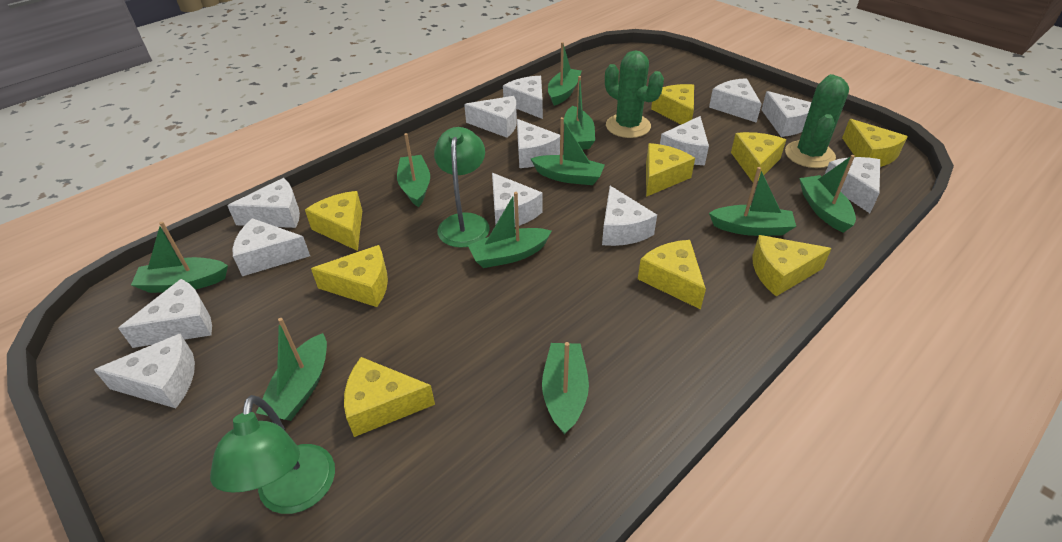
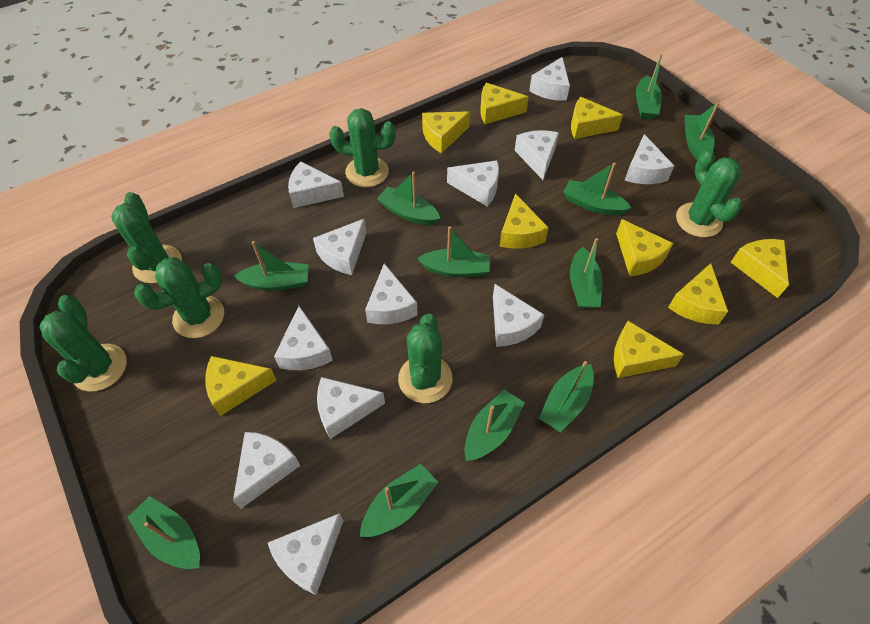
green boat: 10 -> 11
green cactus: 2 -> 6
green lamp: 2 -> 0
white cheese: 13 -> 12

